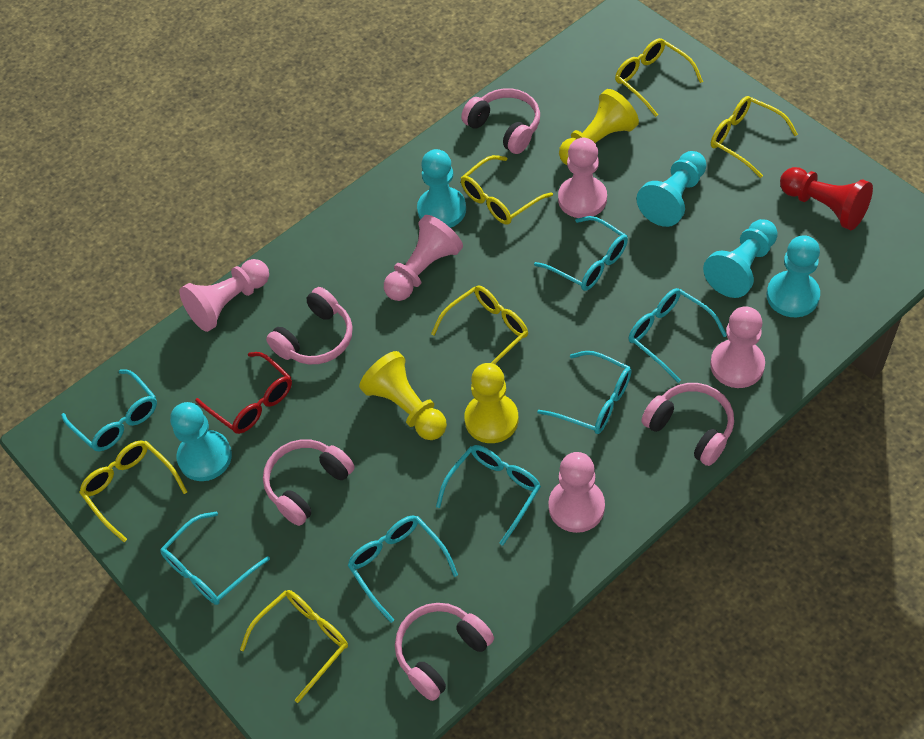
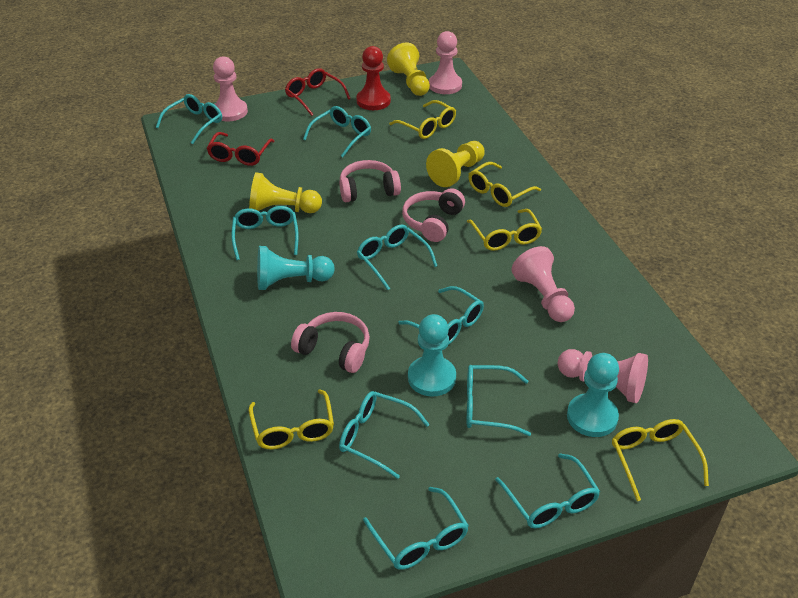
pink headphones: 5 -> 3
pink pawn: 5 -> 4
red glasses: 1 -> 2
turquoise glasses: 7 -> 9
turquoise pawn: 5 -> 3
yellow glasses: 6 -> 5

